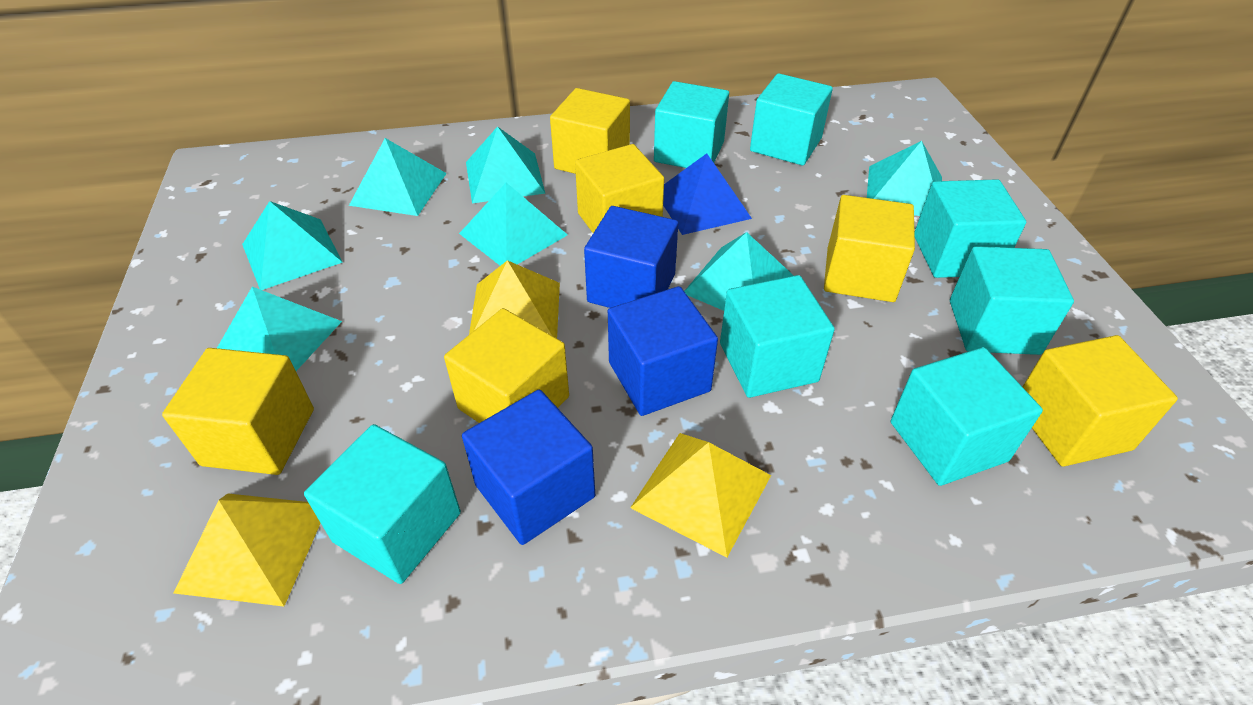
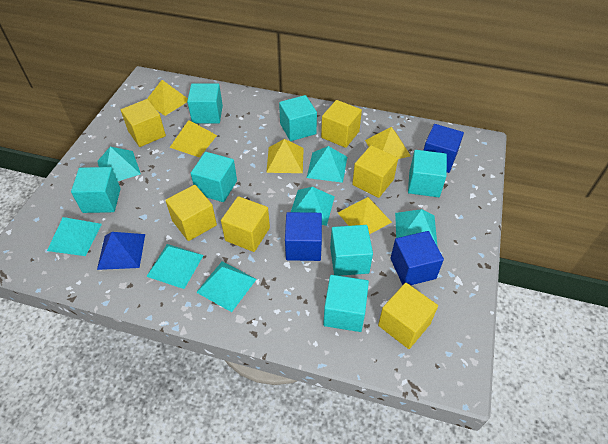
yellow pyramid: 3 -> 5

